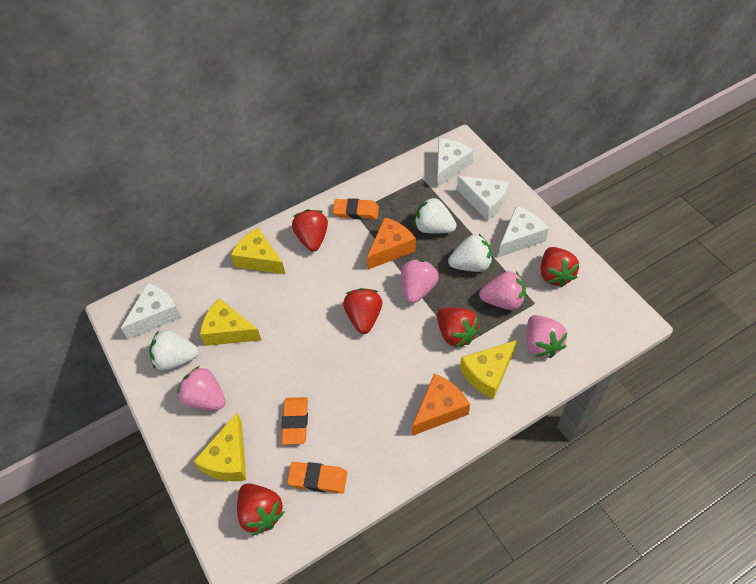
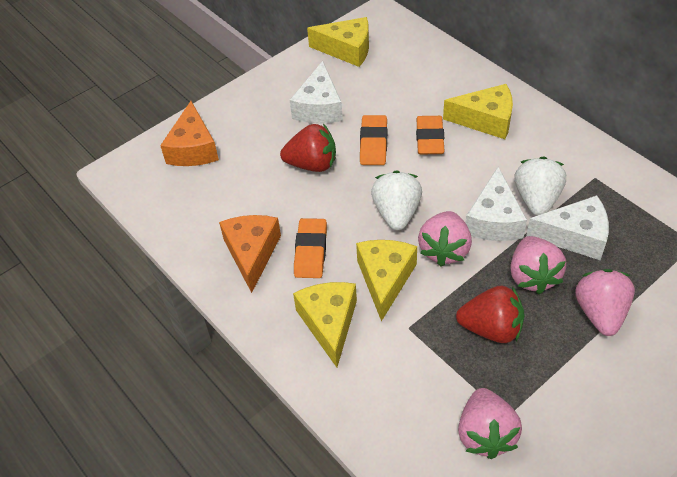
red strawberry: 5 -> 2
white cheese: 4 -> 3
white strawberry: 3 -> 2

